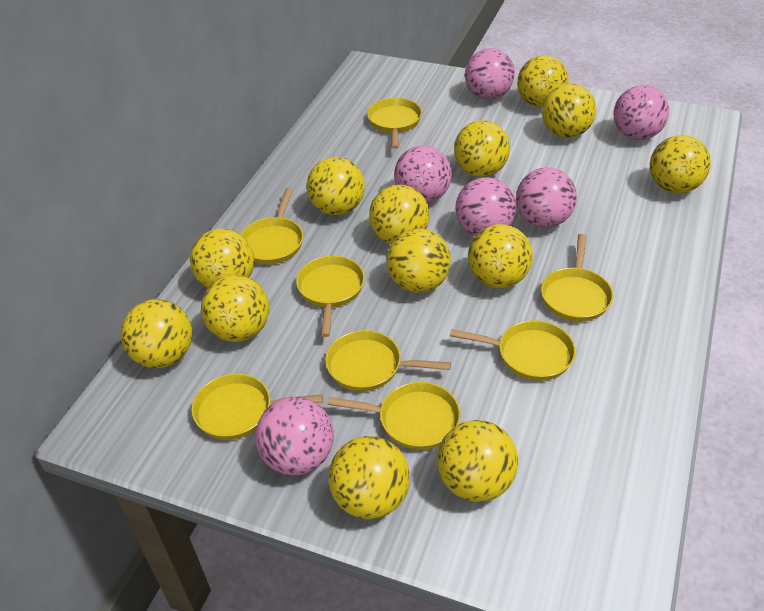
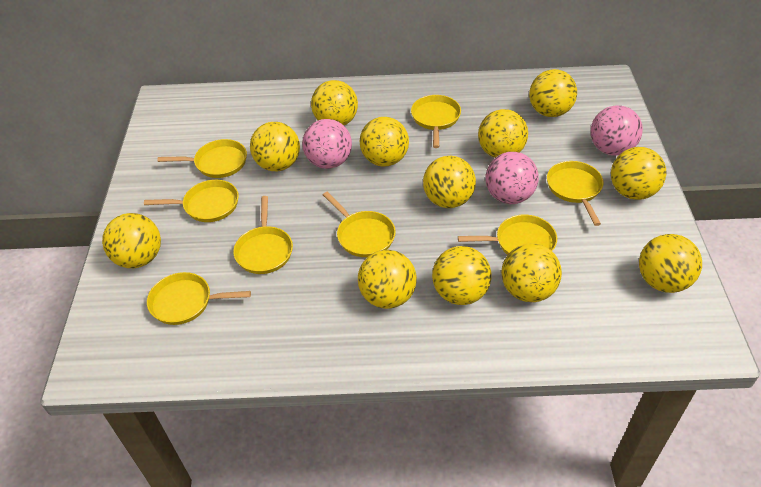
pink ball: 6 -> 3
yellow ball: 13 -> 12

